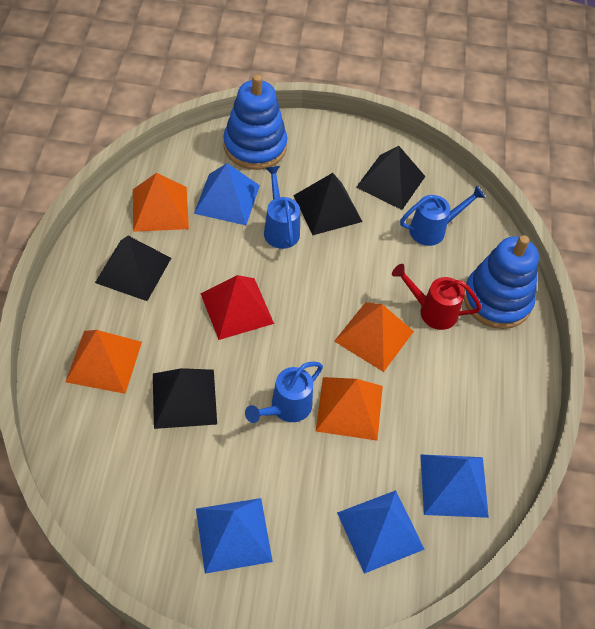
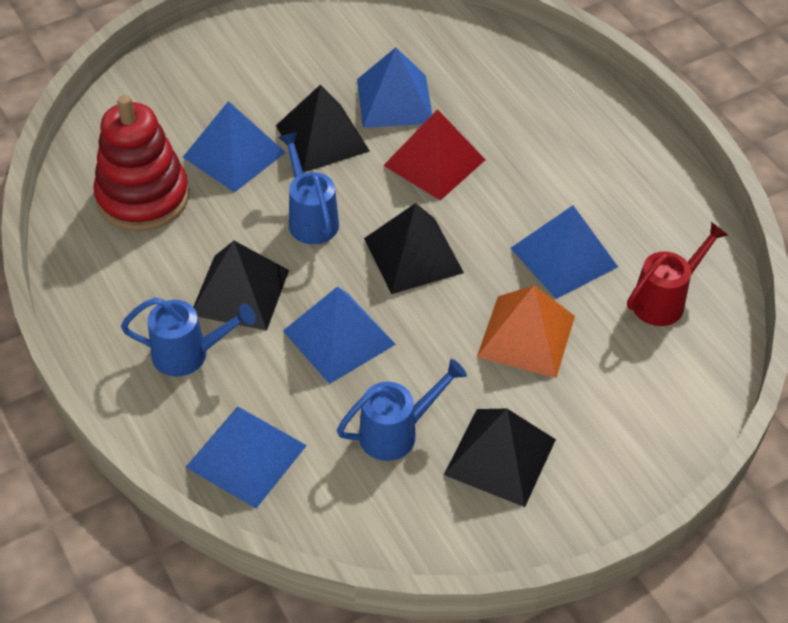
blue pyramid: 4 -> 5
blue stacking toy: 2 -> 0
orange pyramid: 4 -> 1
red stacking toy: 0 -> 1

